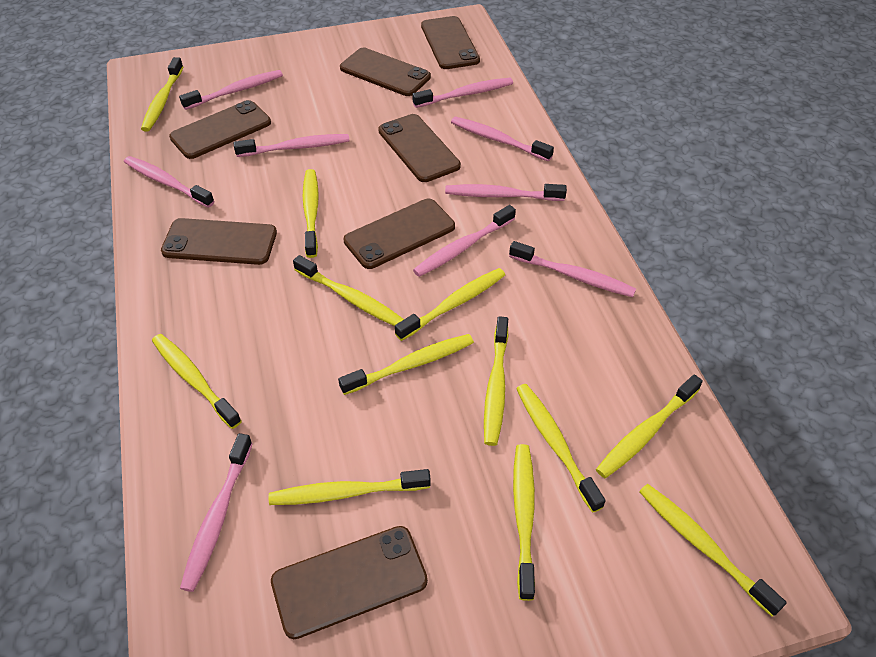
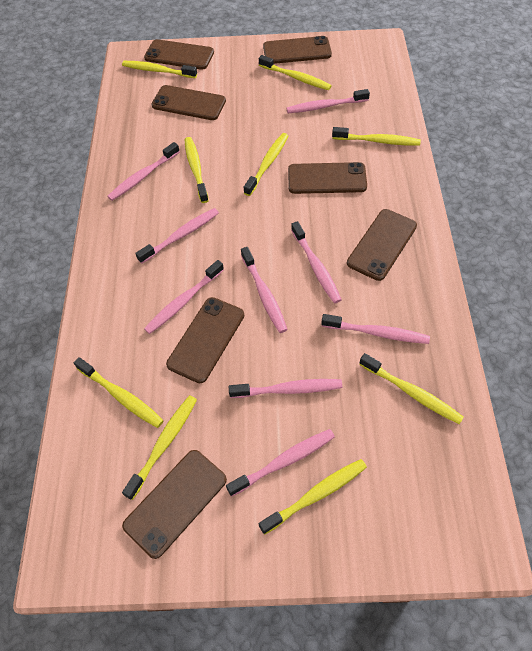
yellow toothbrush: 12 -> 9

